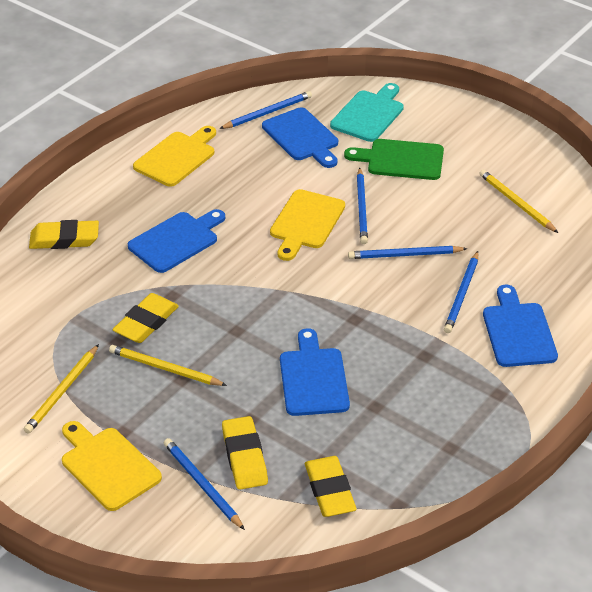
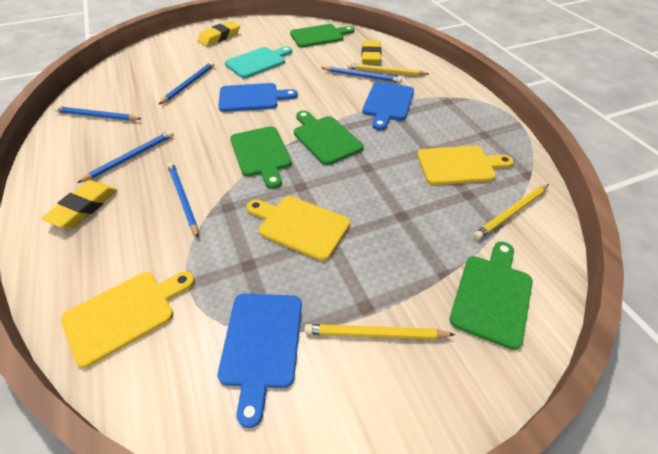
blue cutting board: 4 -> 3
green cutting board: 1 -> 4
yellow eraser: 4 -> 3

